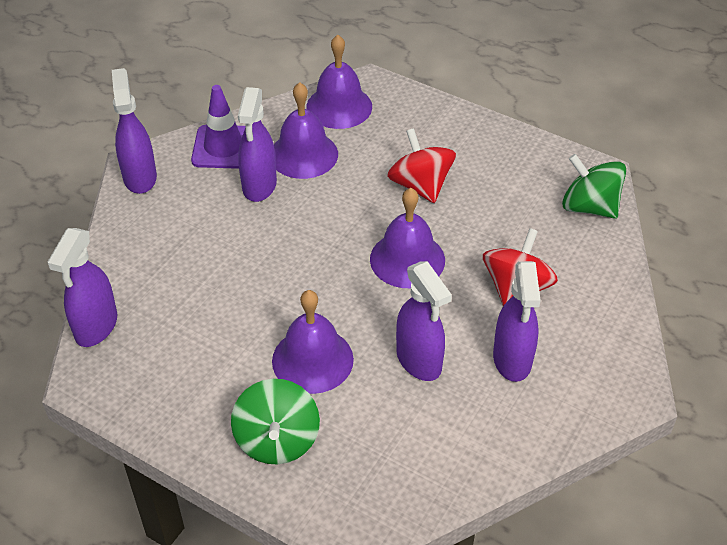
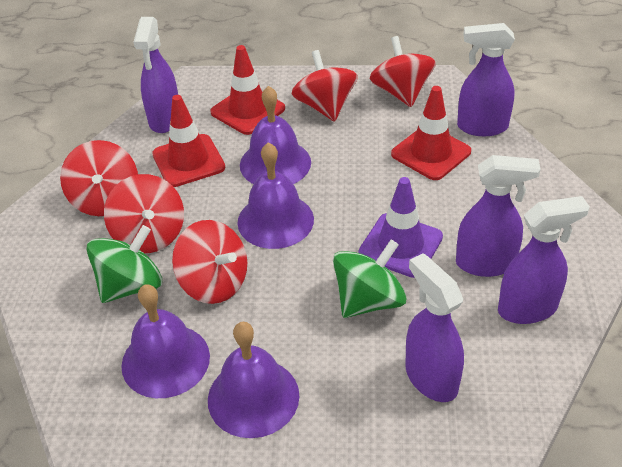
red spinning top: 2 -> 5
red traffic cone: 0 -> 3

